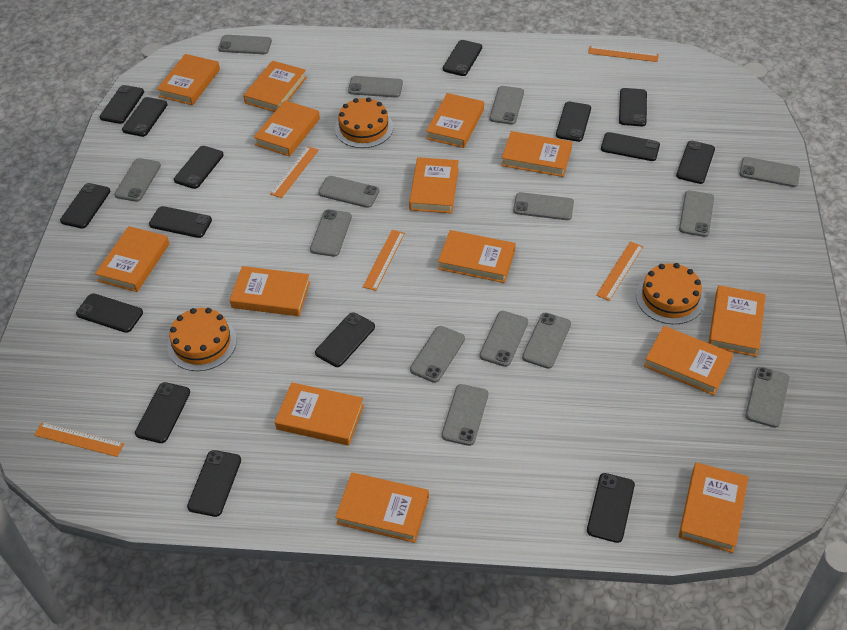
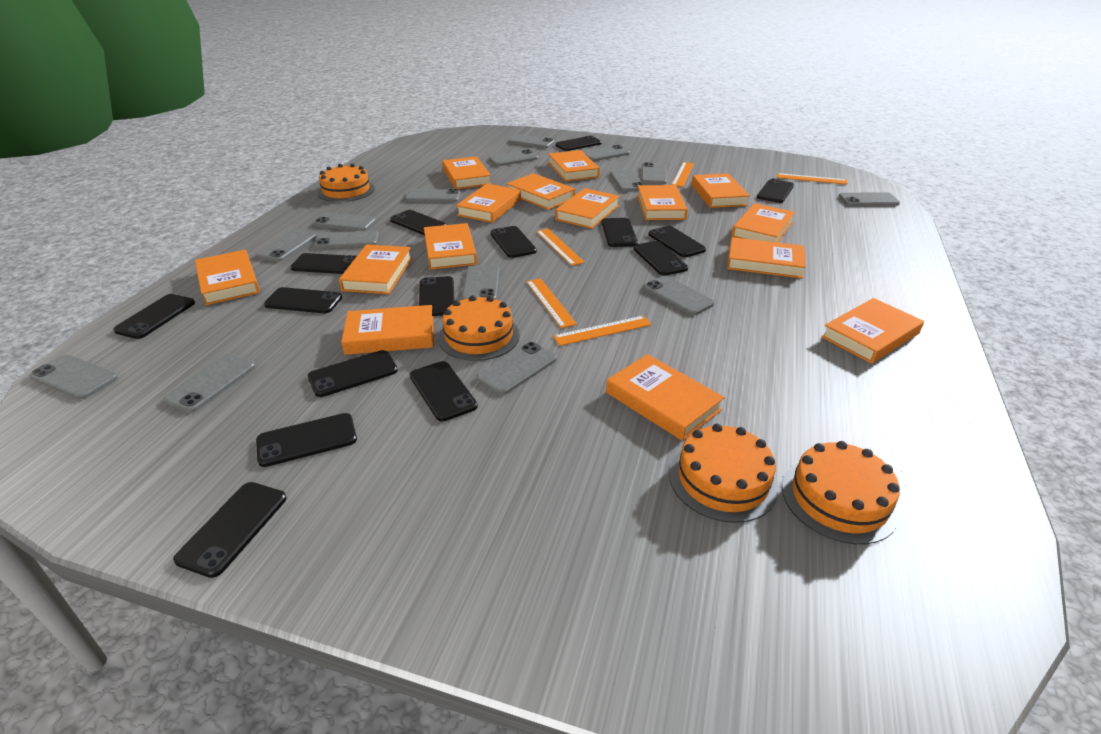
grey phone: 14 -> 15
orange book: 14 -> 15
orange cake: 3 -> 4

